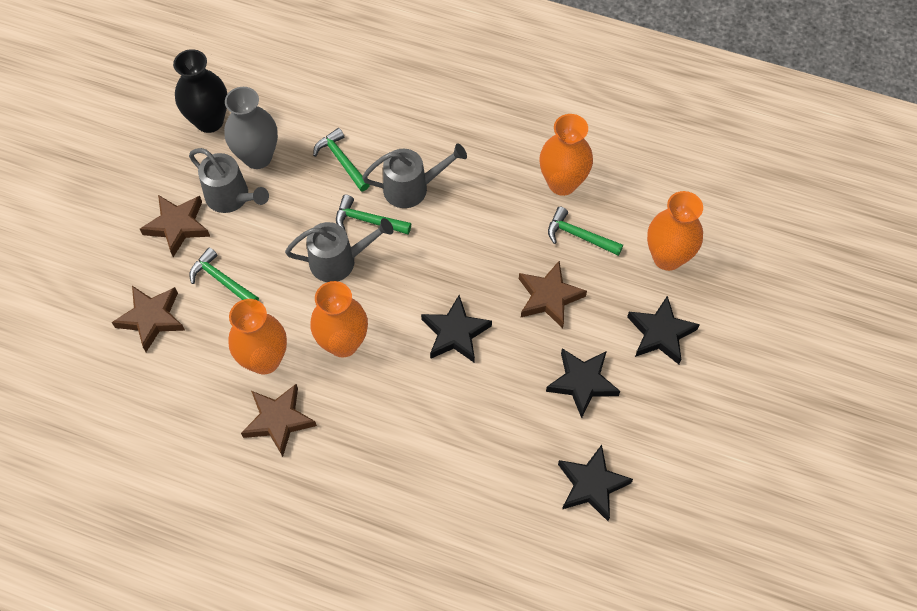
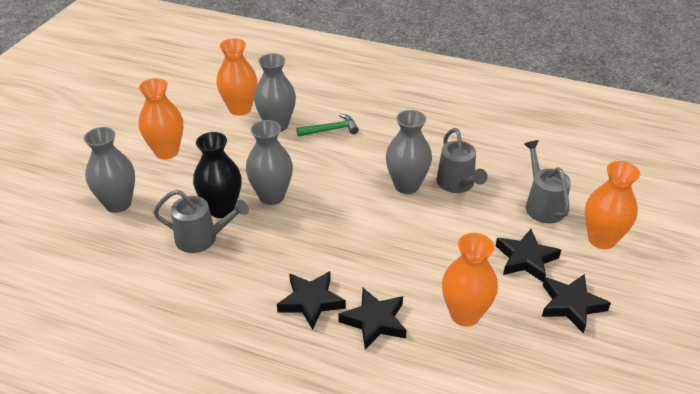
brown star: 4 -> 0
green hammer: 4 -> 1
grey vase: 1 -> 4

